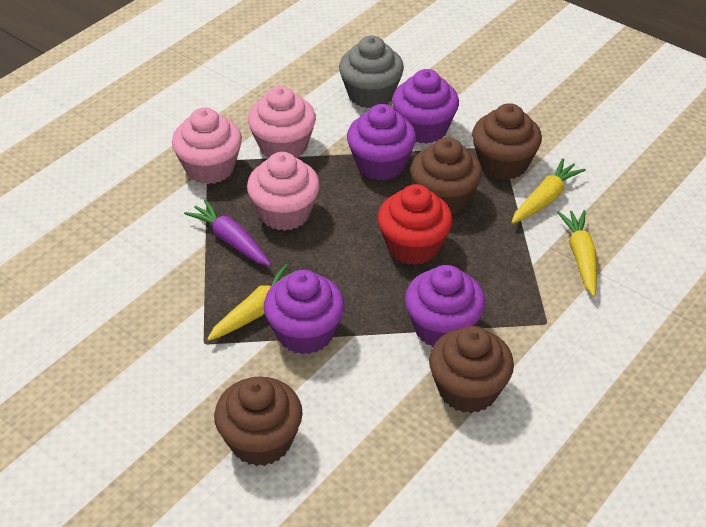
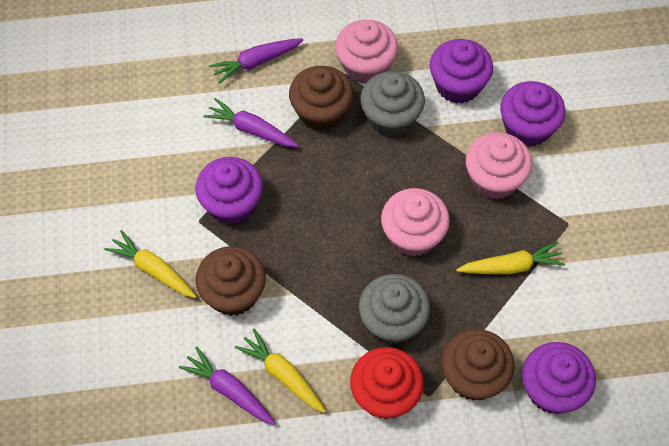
brown cupcake: 4 -> 3
grey cupcake: 1 -> 2
purple carrot: 1 -> 3

